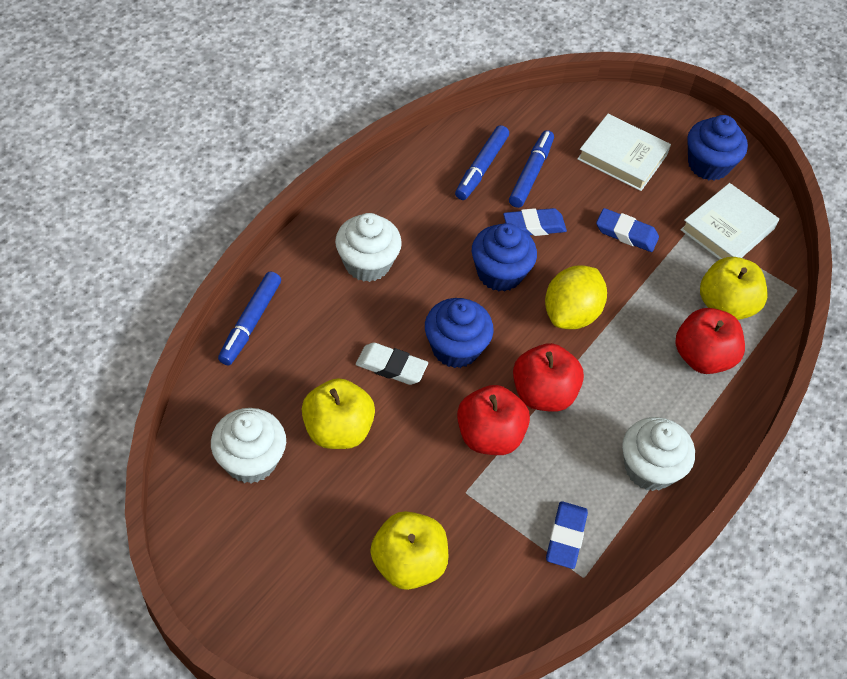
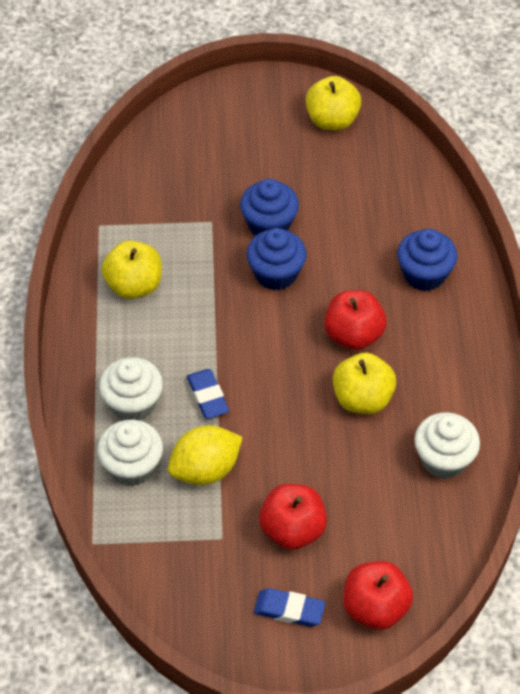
blue eraser: 3 -> 2
blue marker: 3 -> 0
white book: 2 -> 0
white eraser: 1 -> 0

